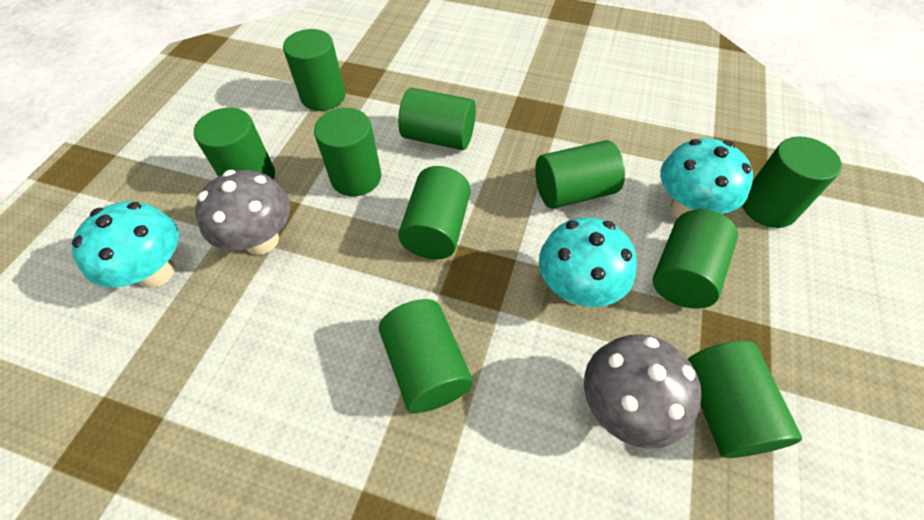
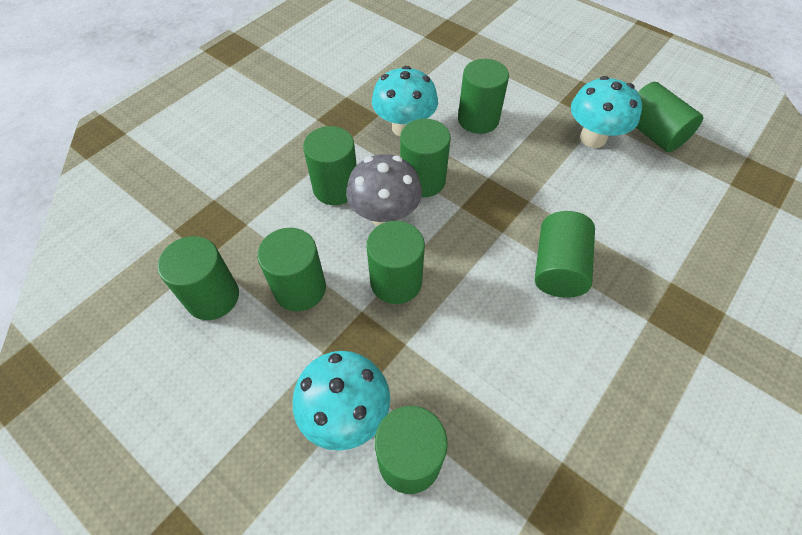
green cylinder: 10 -> 9
grey mushroom: 2 -> 1

